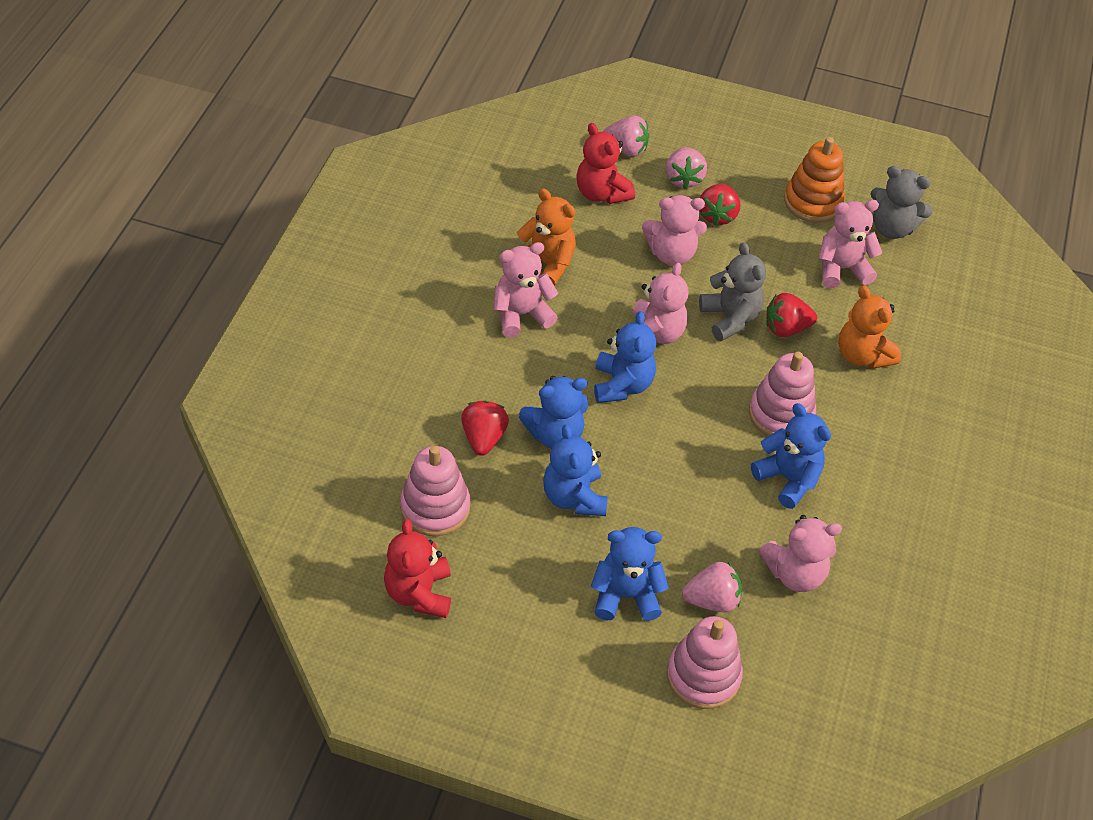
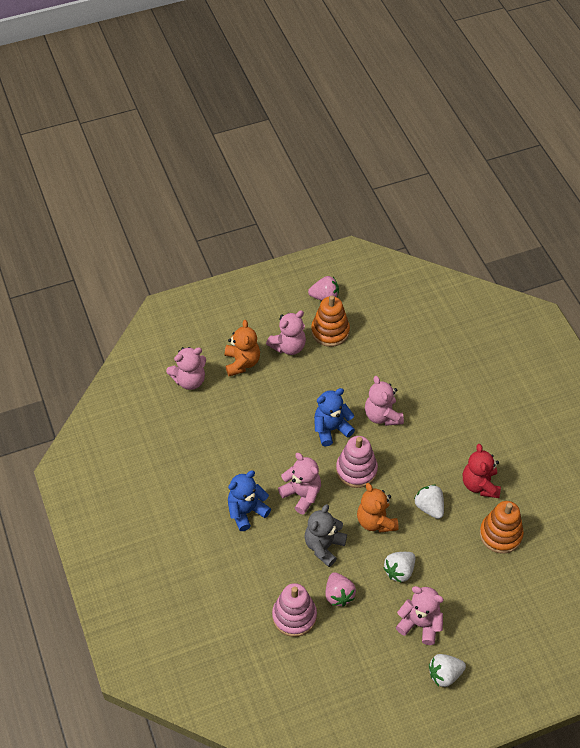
blue teddy bear: 5 -> 2
grey teddy bear: 2 -> 1
orange stacking toy: 1 -> 2
pink stacking toy: 3 -> 2
pink strawberry: 3 -> 2
red strawberry: 3 -> 0
red teddy bear: 2 -> 1
white strawberry: 0 -> 3

